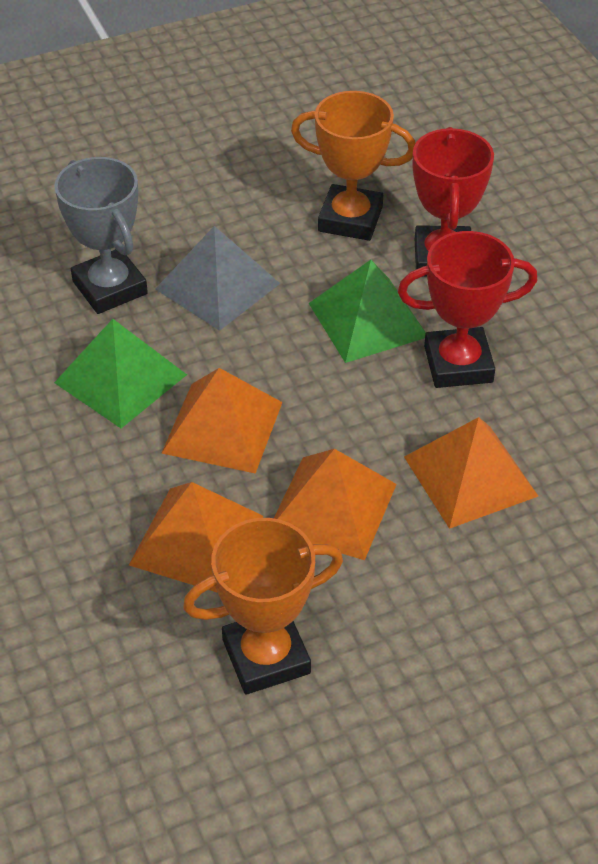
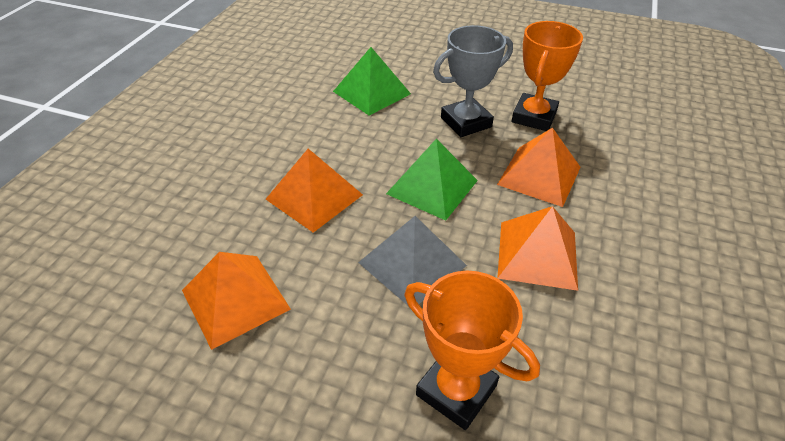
red trophy: 2 -> 0

